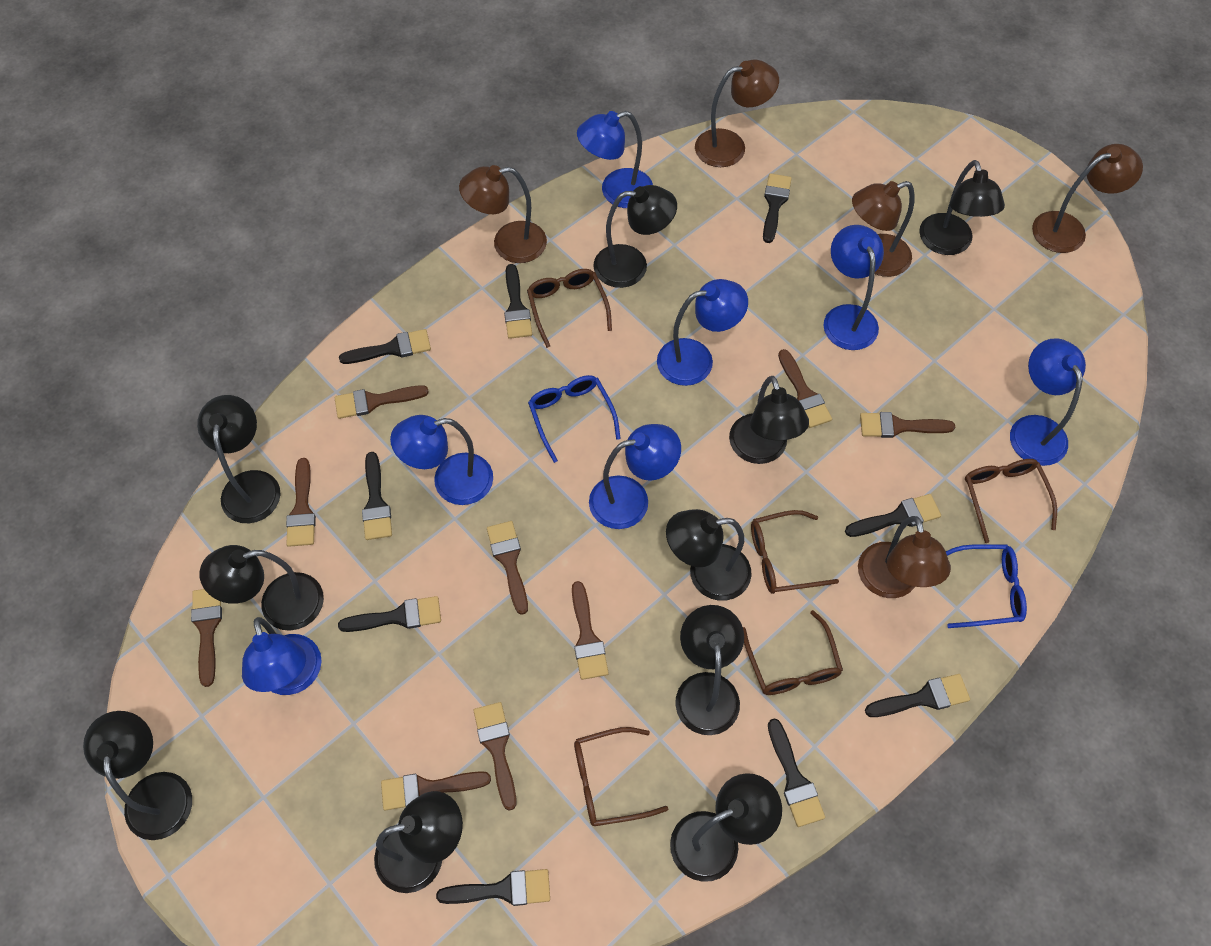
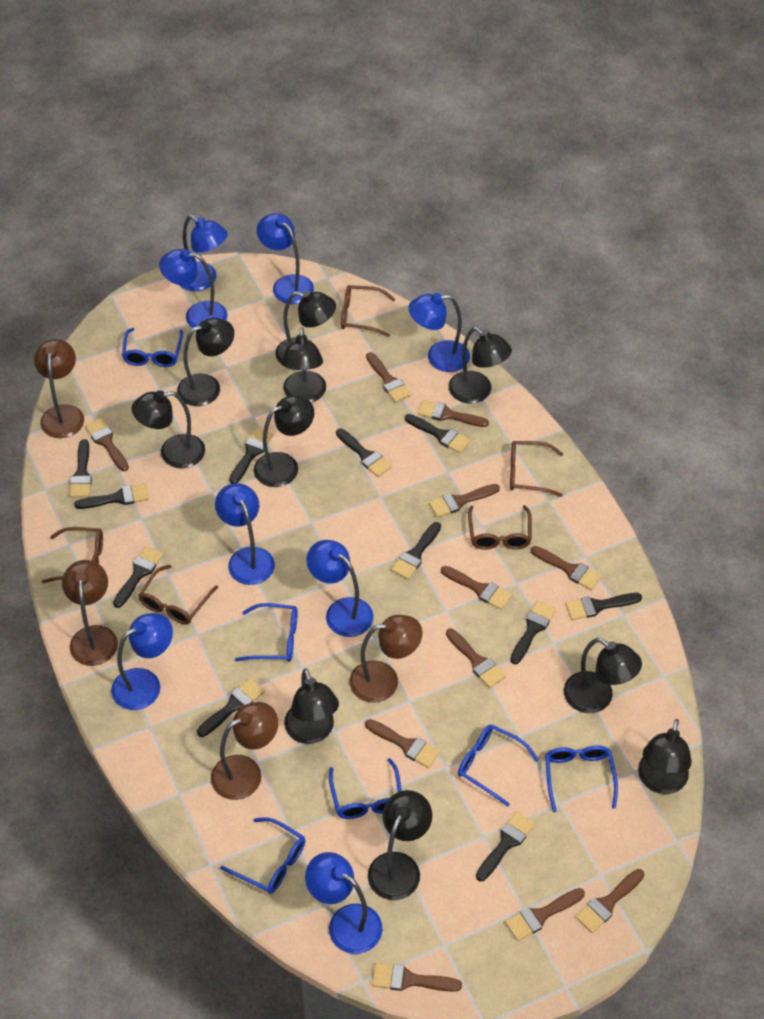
black brush: 9 -> 11
blue glasses: 2 -> 6
blue lamp: 7 -> 8
brown brush: 9 -> 11
brown lamp: 5 -> 4

